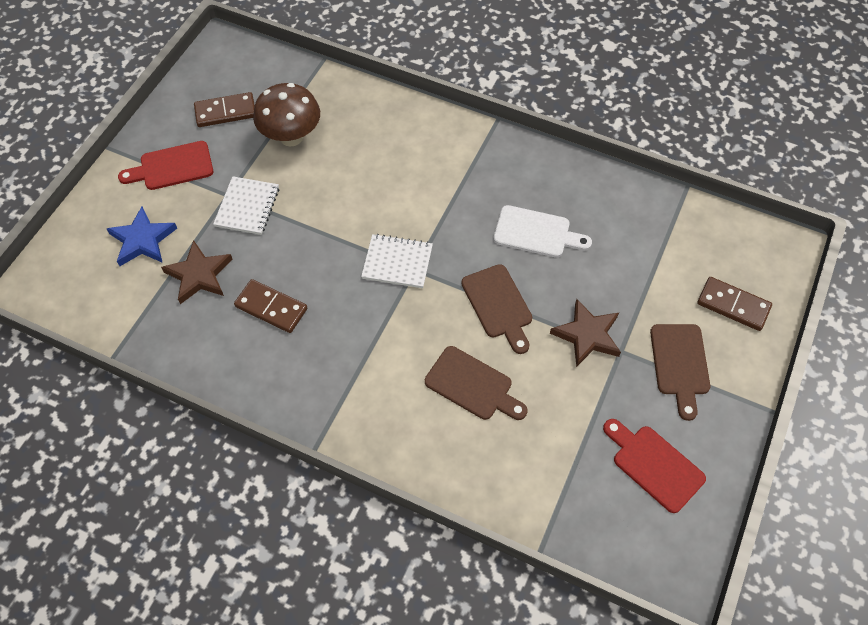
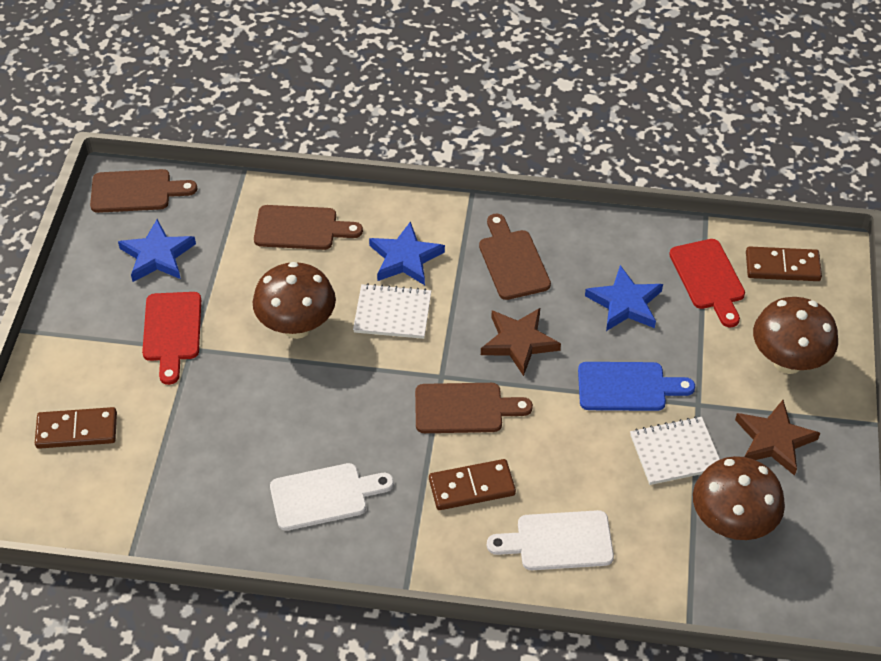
blue cutting board: 0 -> 1
blue star: 1 -> 3
brown cutting board: 3 -> 4
brown mushroom: 1 -> 3
white cutting board: 1 -> 2

